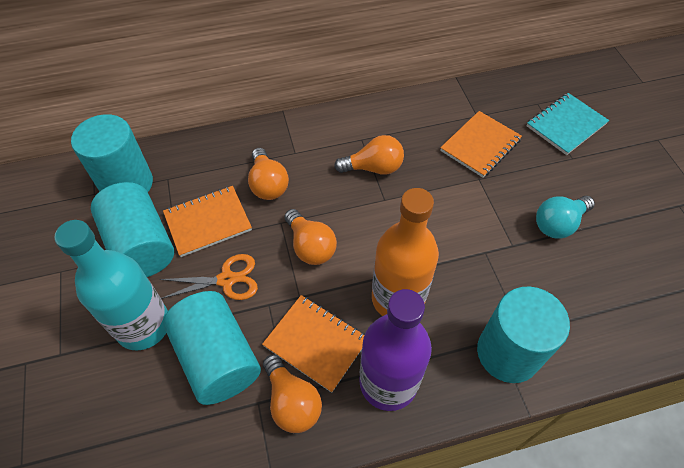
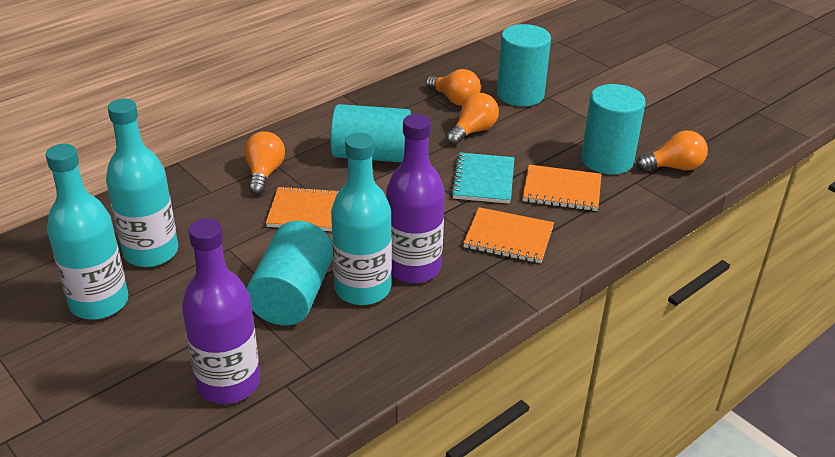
orange bottle: 1 -> 0
orange scissors: 1 -> 0
purple bottle: 1 -> 2
turquoise bottle: 1 -> 3
turquoise light bulb: 1 -> 0

